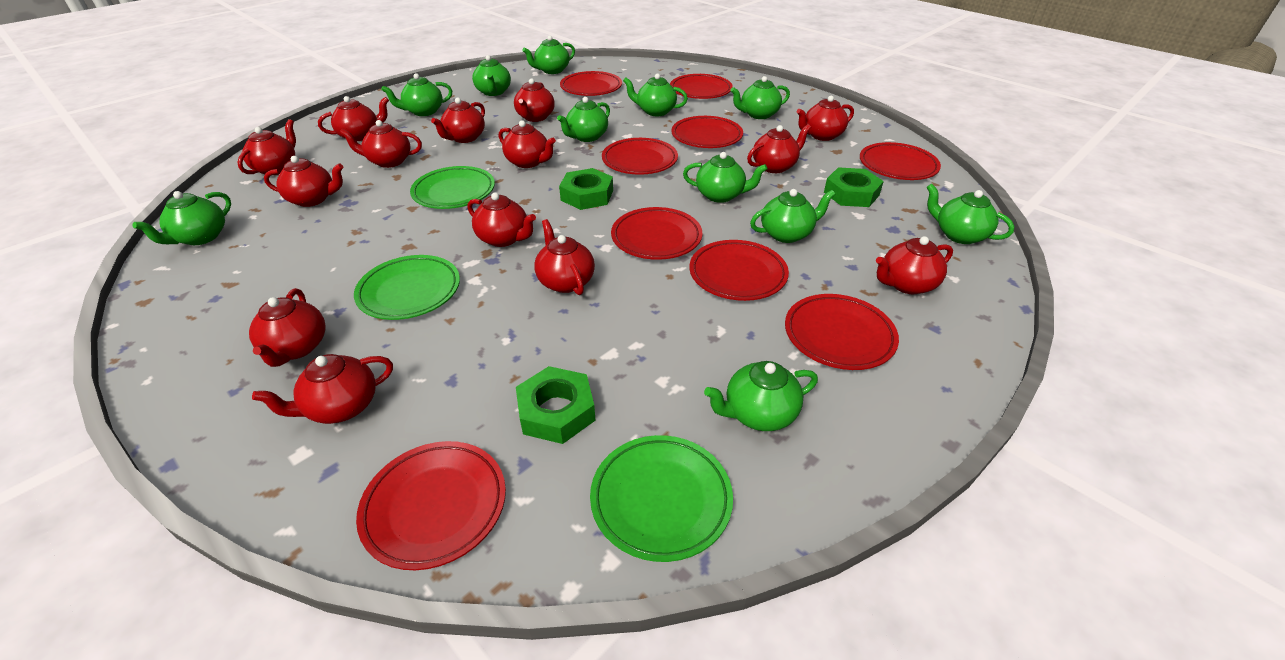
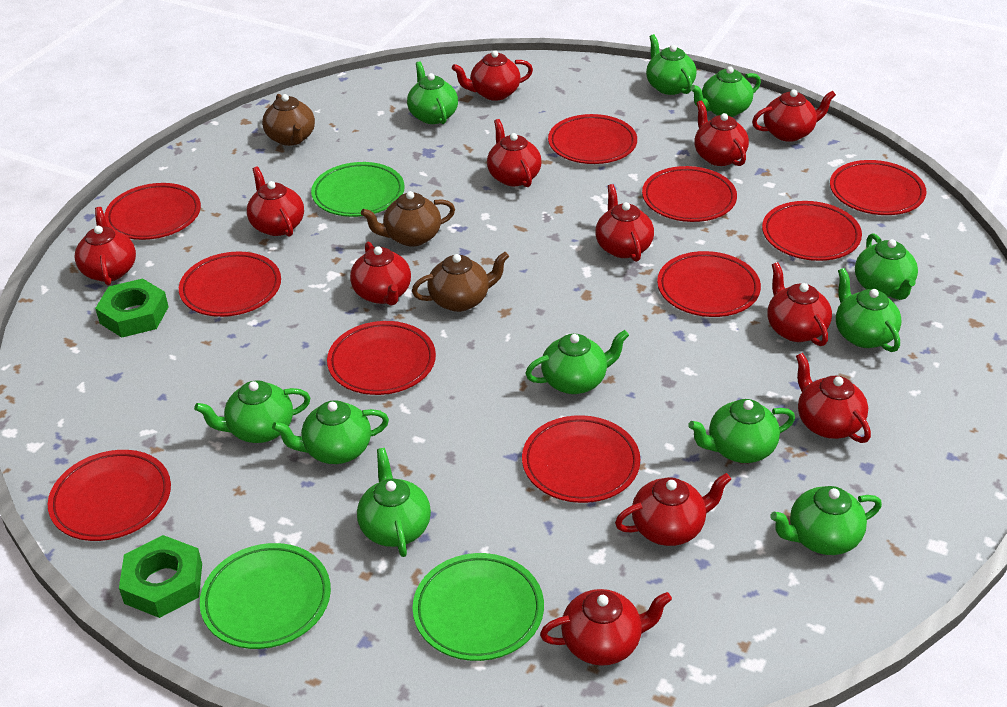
brown teapot: 0 -> 3
green nut: 3 -> 2
red plate: 9 -> 10
red teapot: 14 -> 12

